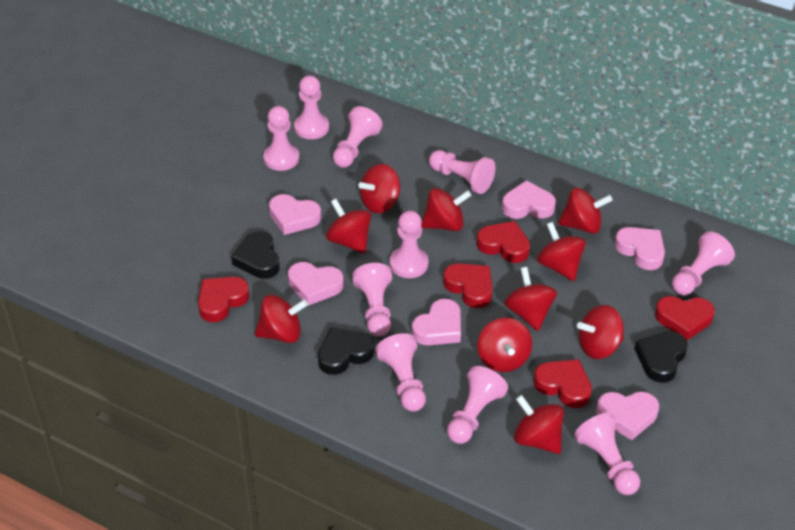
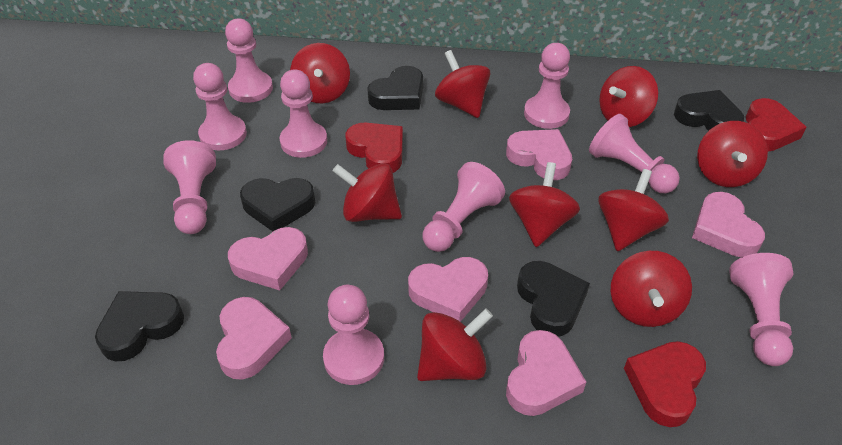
black heart: 3 -> 5
pink pawn: 10 -> 9
red heart: 5 -> 3
red spinning top: 10 -> 9

